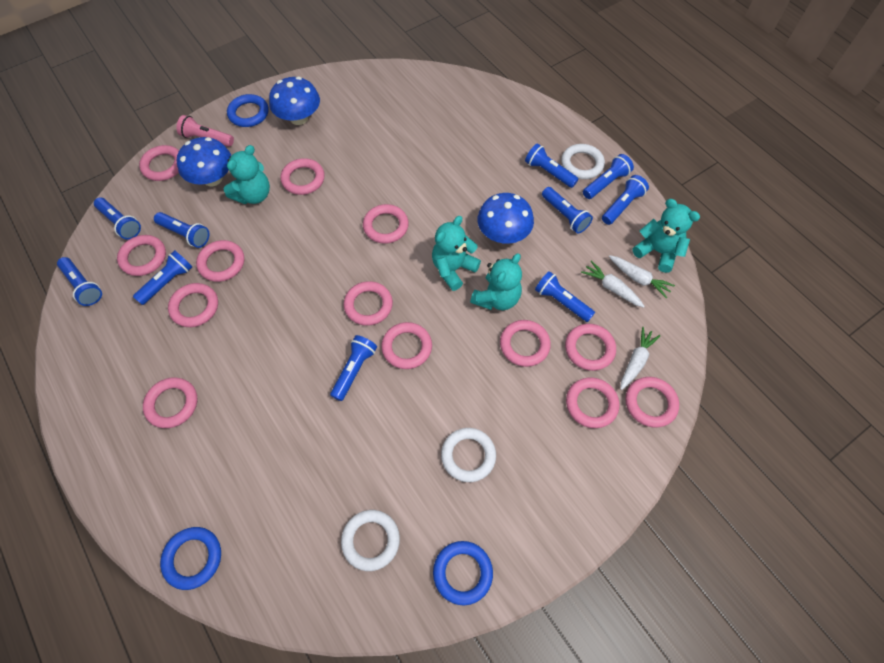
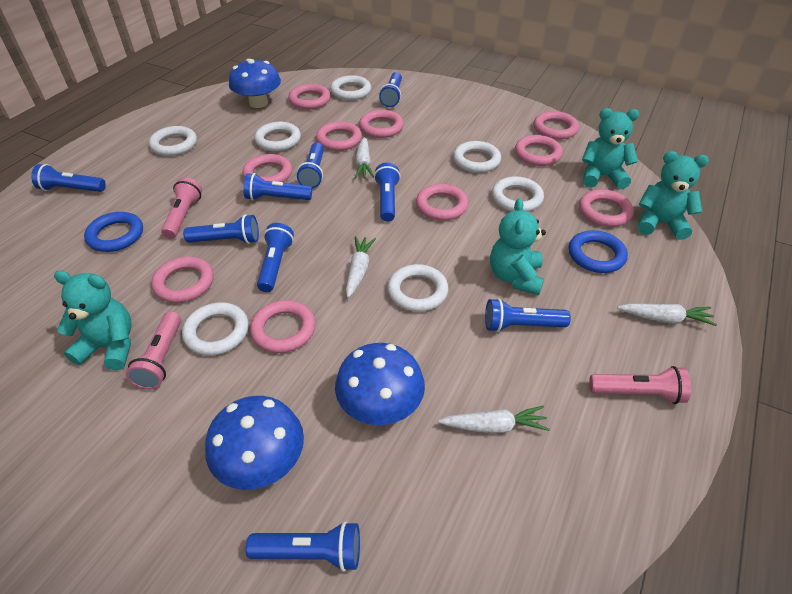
blue flashlight: 10 -> 9
blue ring: 3 -> 2
pink flashlight: 1 -> 3
pink ring: 13 -> 10
white carrot: 3 -> 4
white ring: 3 -> 7

